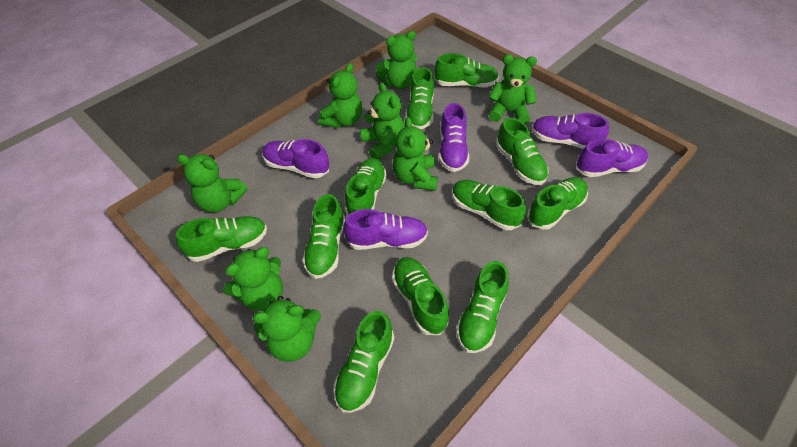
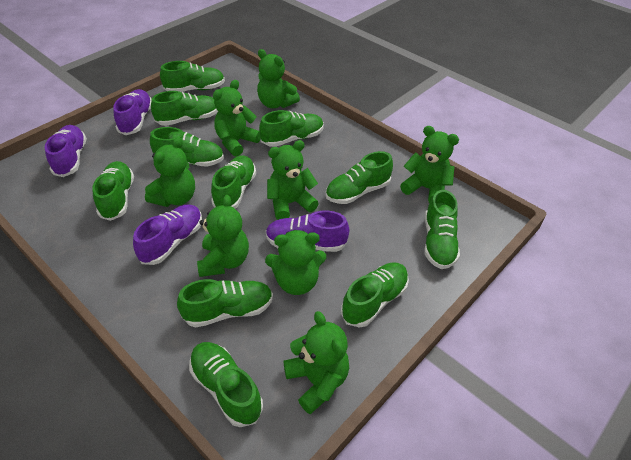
purple shoe: 5 -> 4

